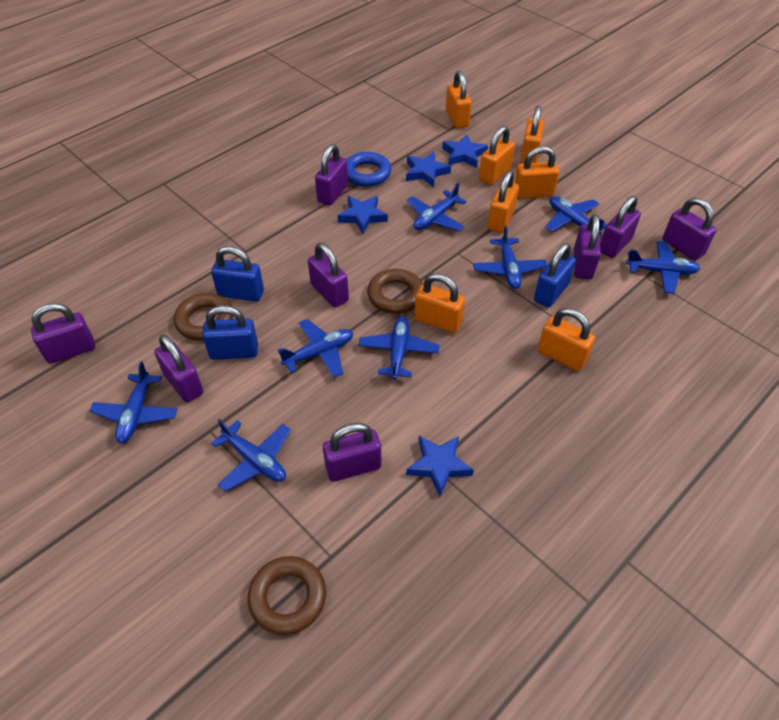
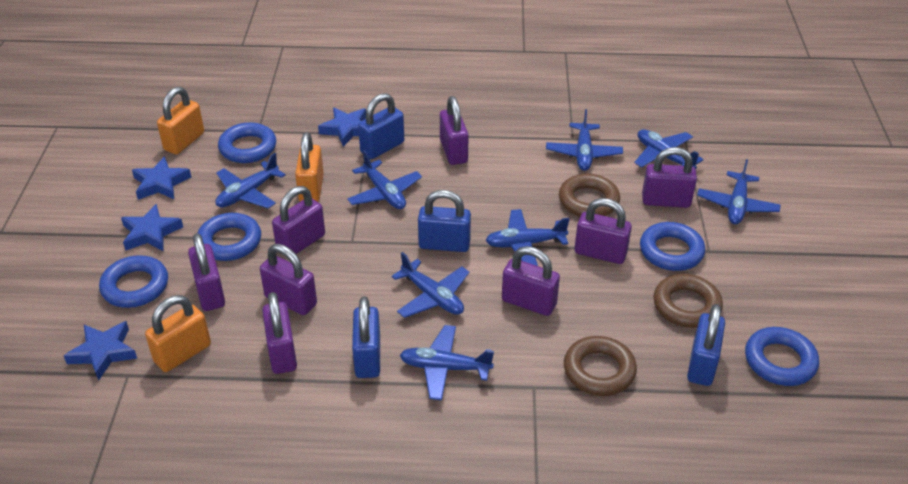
blue padlock: 3 -> 4
blue ring: 1 -> 5
orange padlock: 7 -> 3

